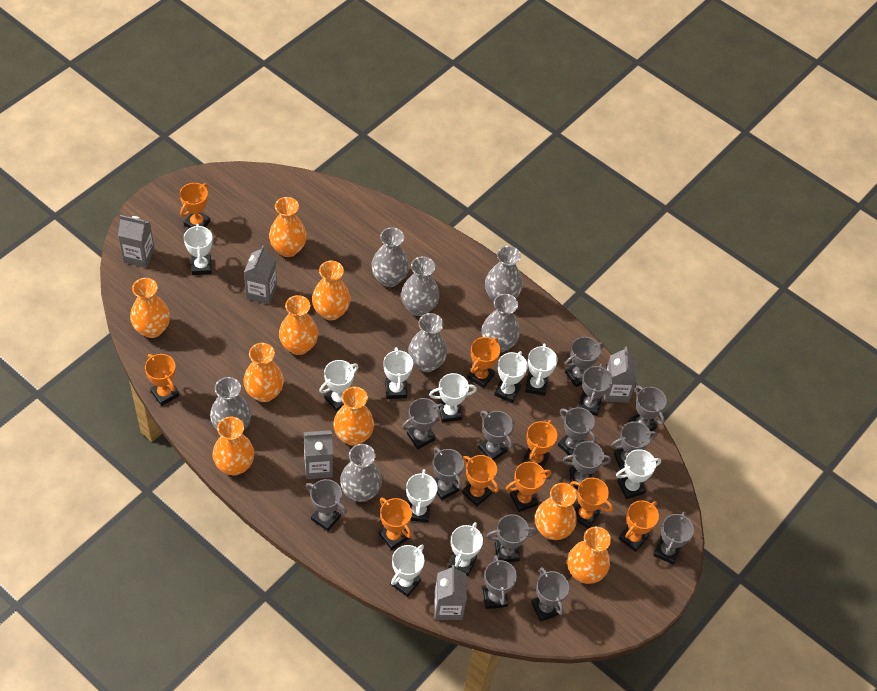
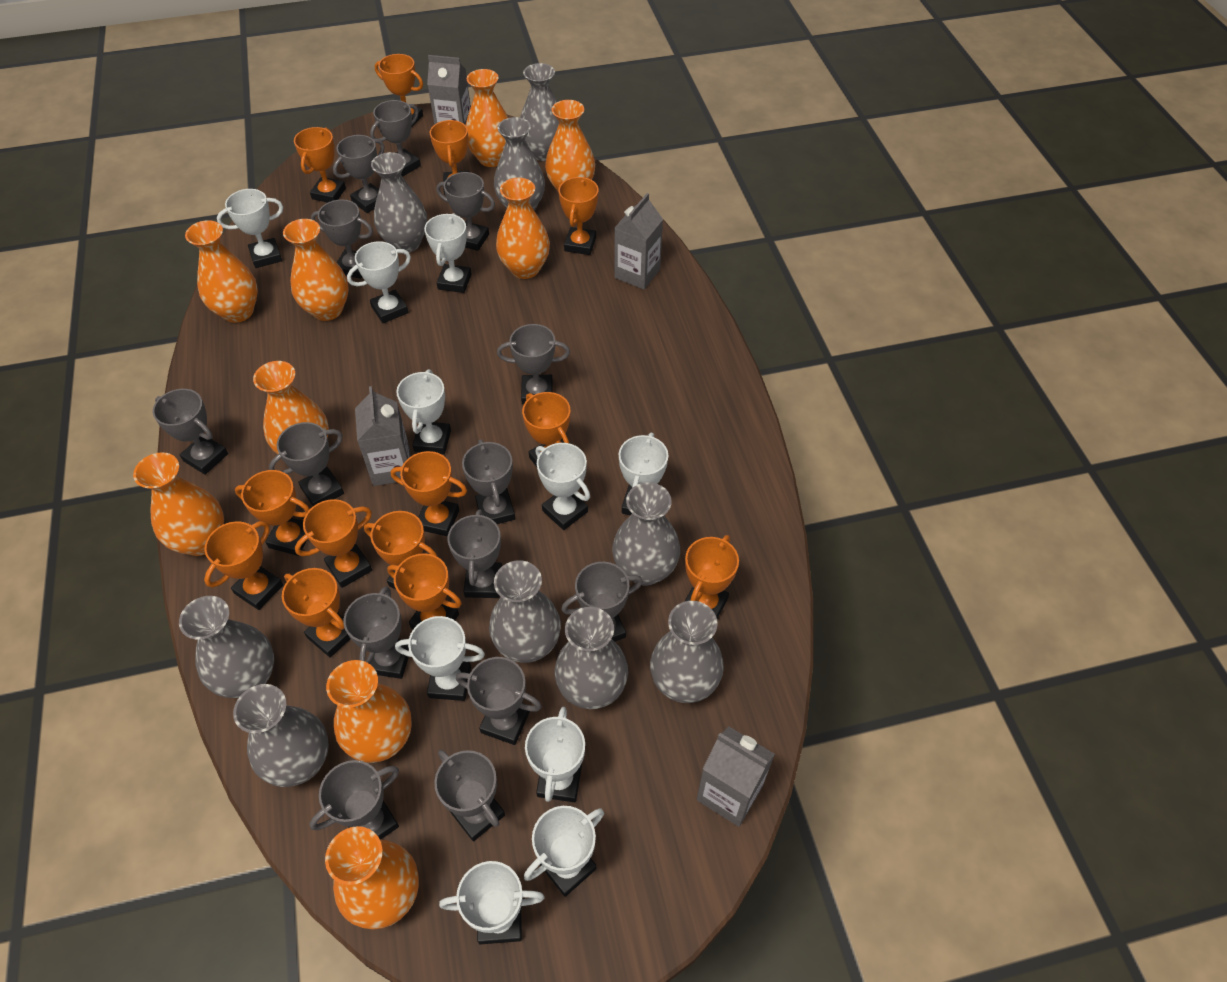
grey carton: 5 -> 4
grey vase: 7 -> 9
orange trophy: 9 -> 13

